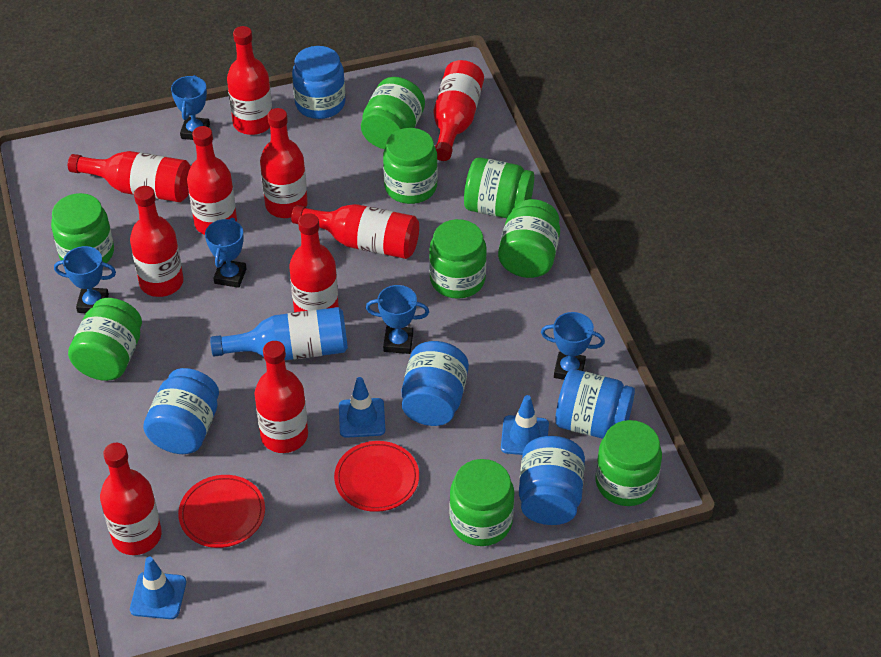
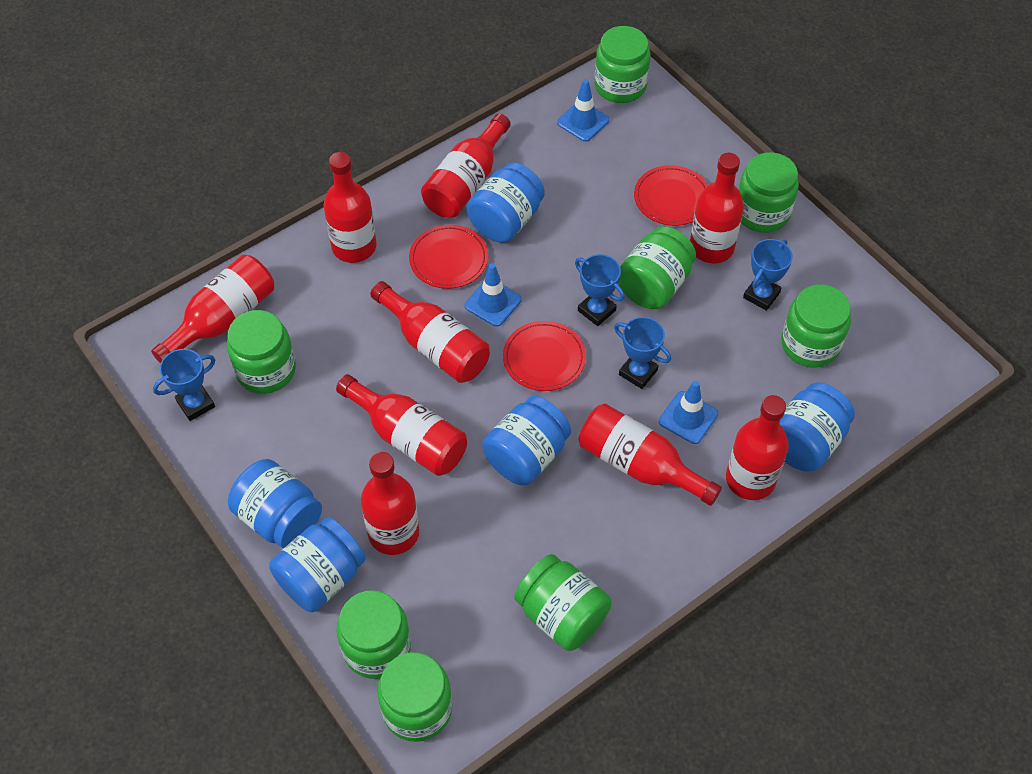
blue bottle: 1 -> 0
blue trophy: 5 -> 4
green jar: 9 -> 8
red bottle: 10 -> 9
red plate: 2 -> 3

